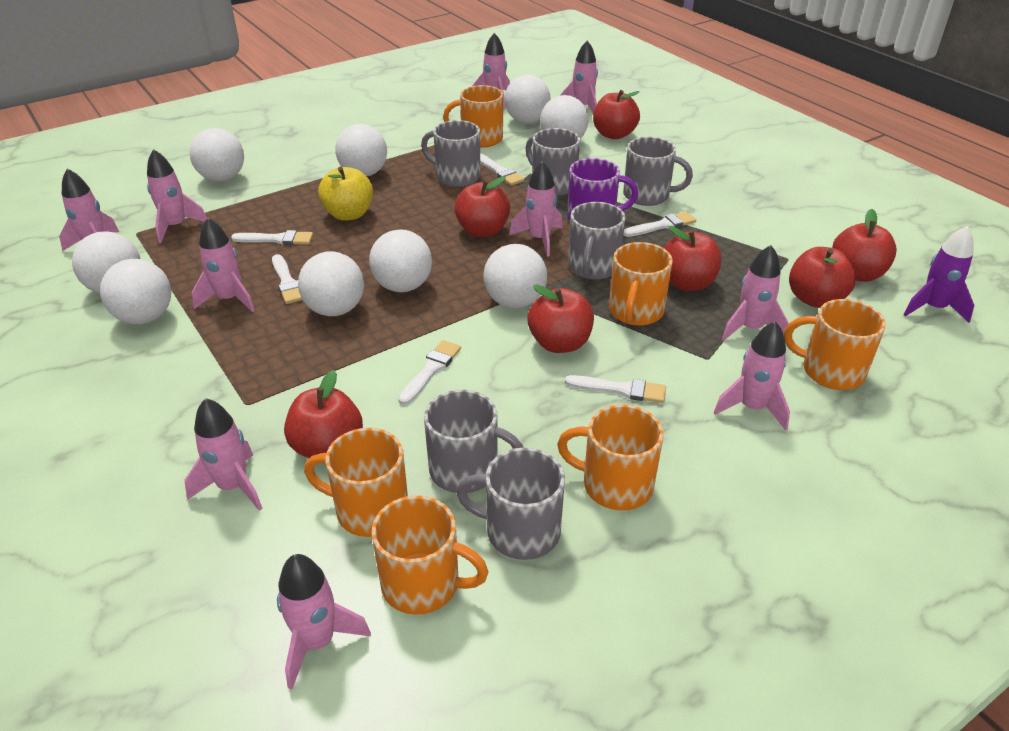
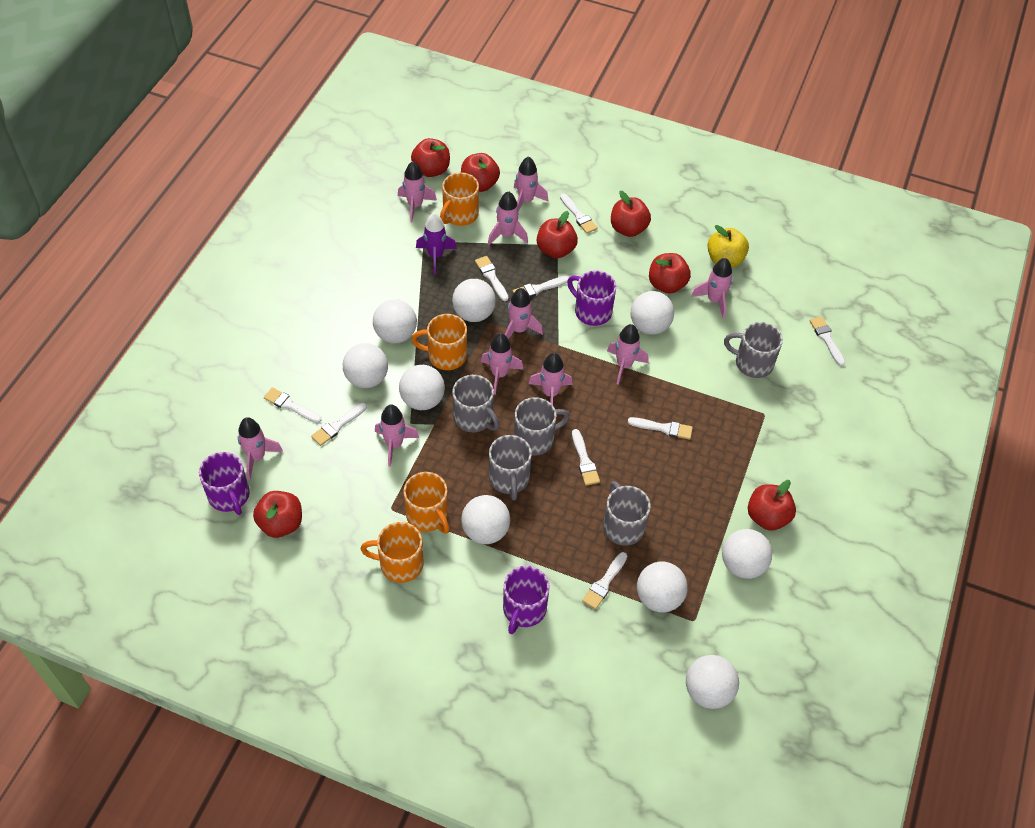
grey mug: 6 -> 5
orange mug: 6 -> 4
purple mug: 1 -> 3
white brush: 6 -> 9

